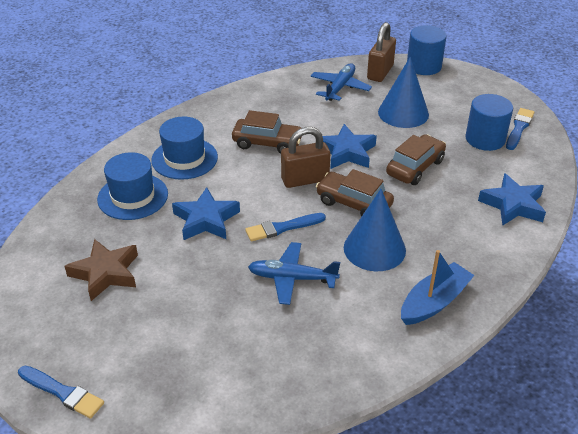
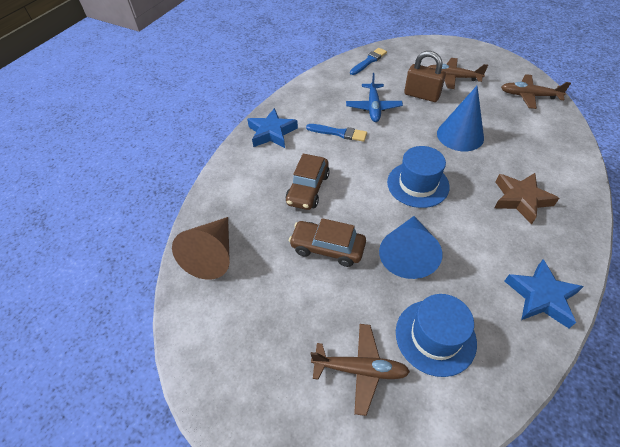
blue boat: 1 -> 0
blue brush: 3 -> 2
blue cylinder: 2 -> 0
blue plane: 2 -> 1
blue star: 3 -> 2
brown car: 3 -> 2
brown cone: 0 -> 1
brown padlock: 2 -> 1
brown plane: 0 -> 3

